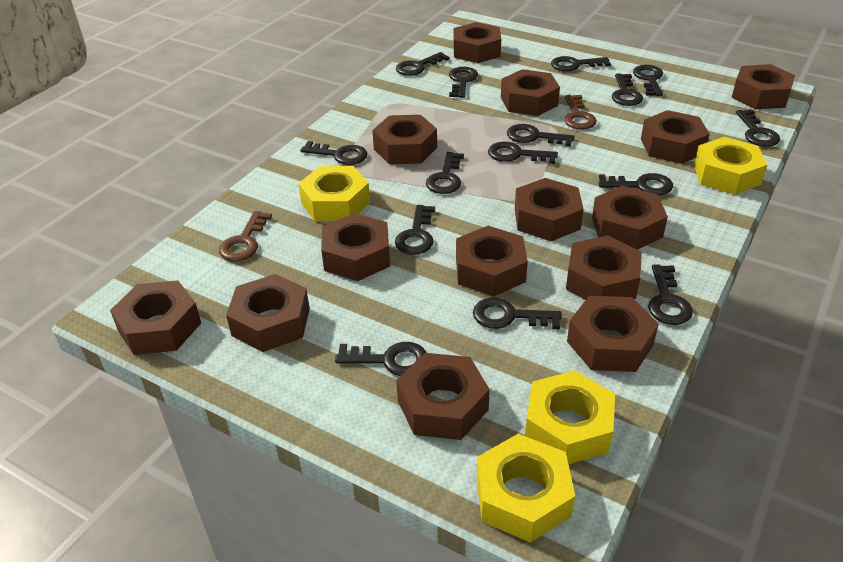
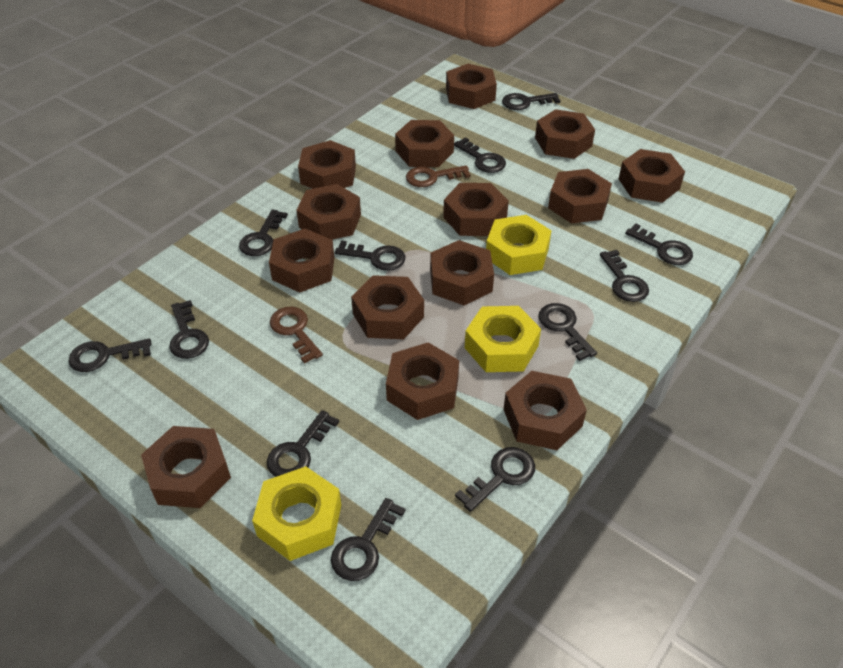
black key: 15 -> 12
yellow nut: 4 -> 3

